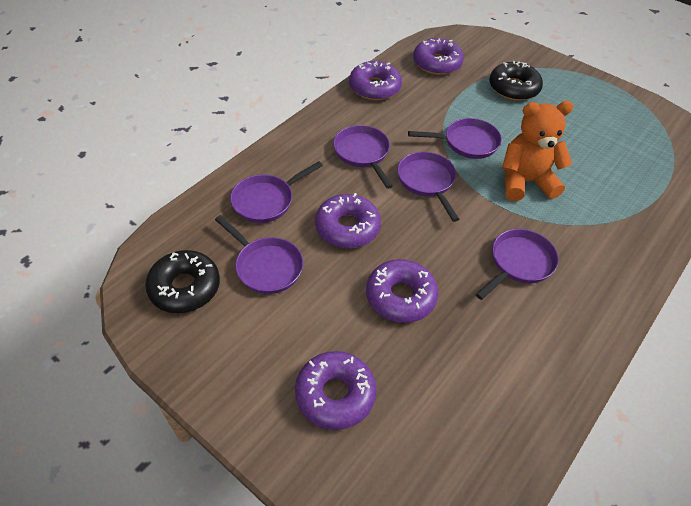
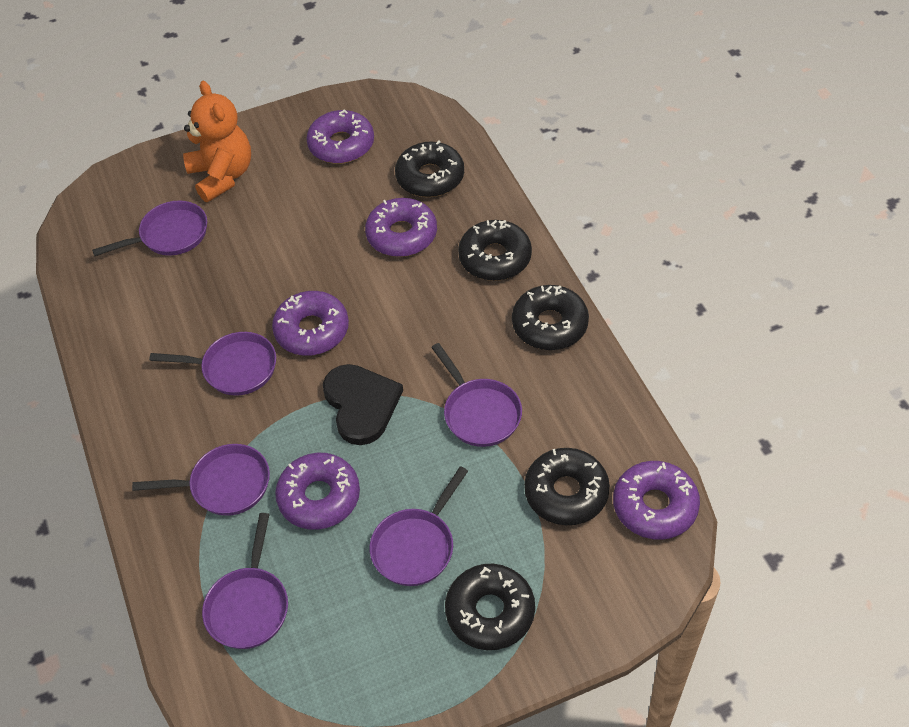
black donut: 2 -> 5
black heart: 0 -> 1

